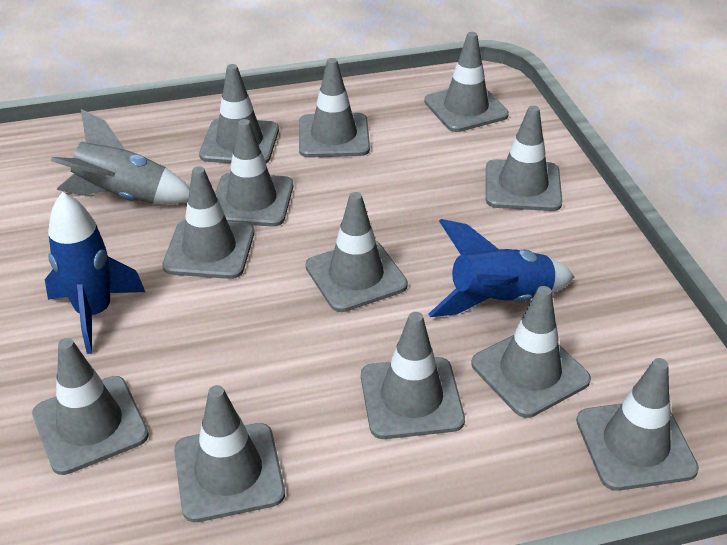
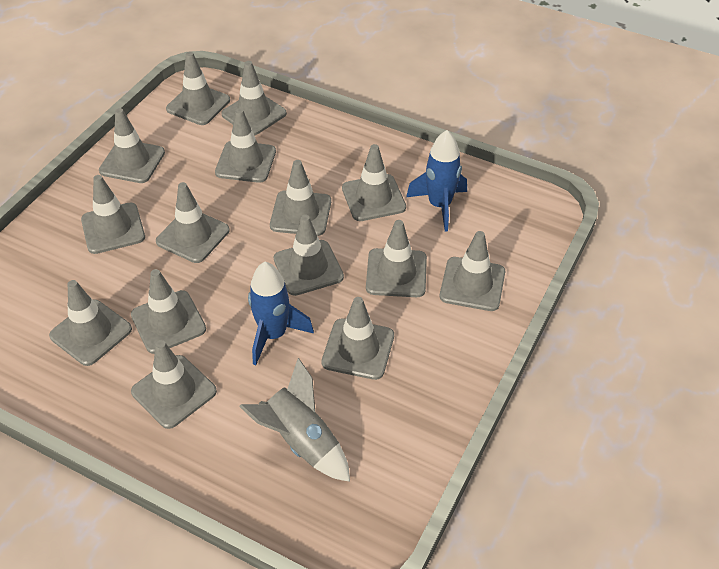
grey traffic cone: 12 -> 15

